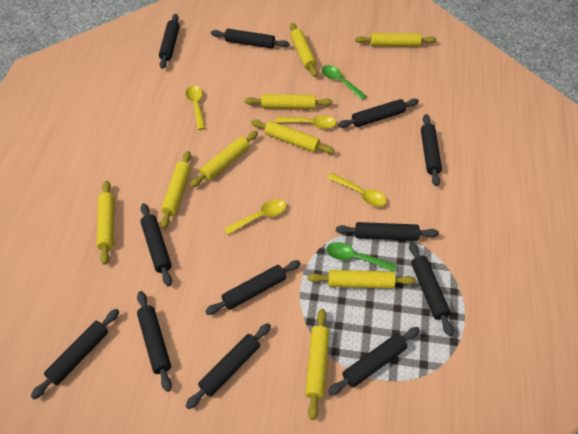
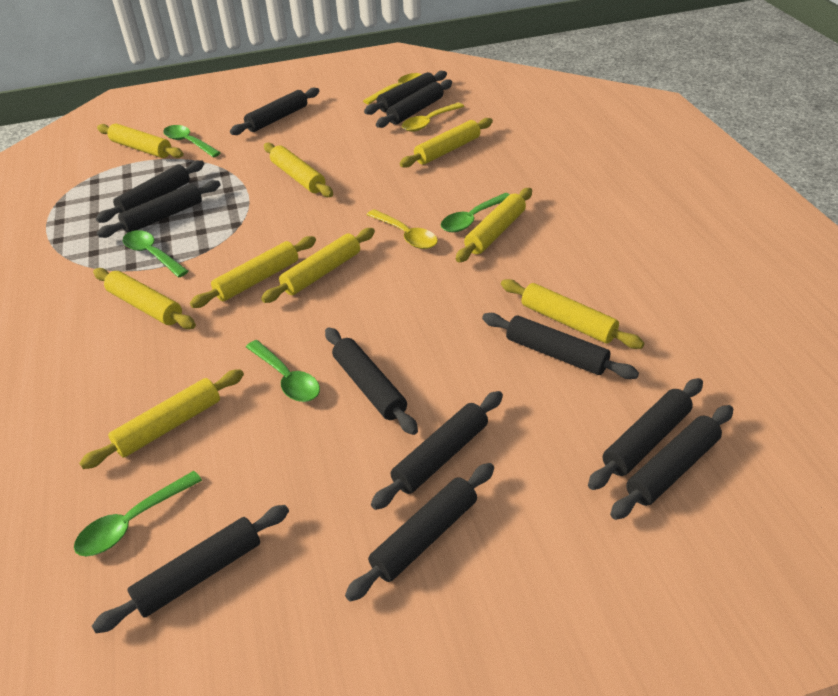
green spoon: 2 -> 5
yellow spoon: 4 -> 3

